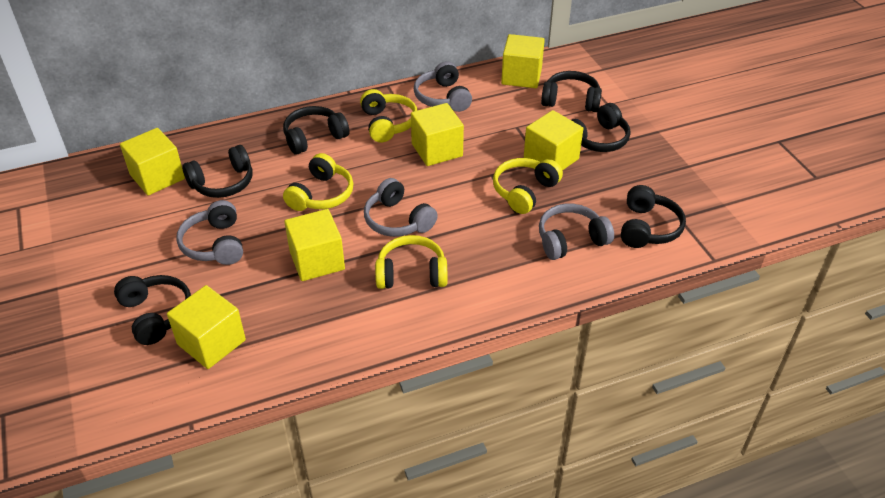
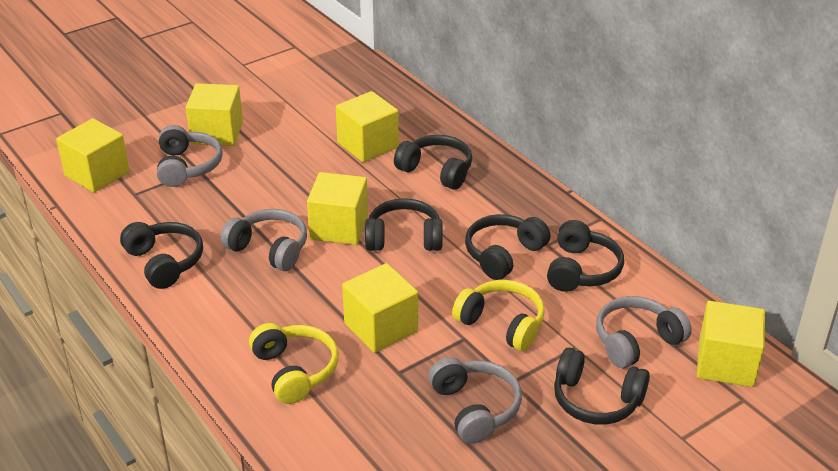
yellow headphones: 4 -> 2

